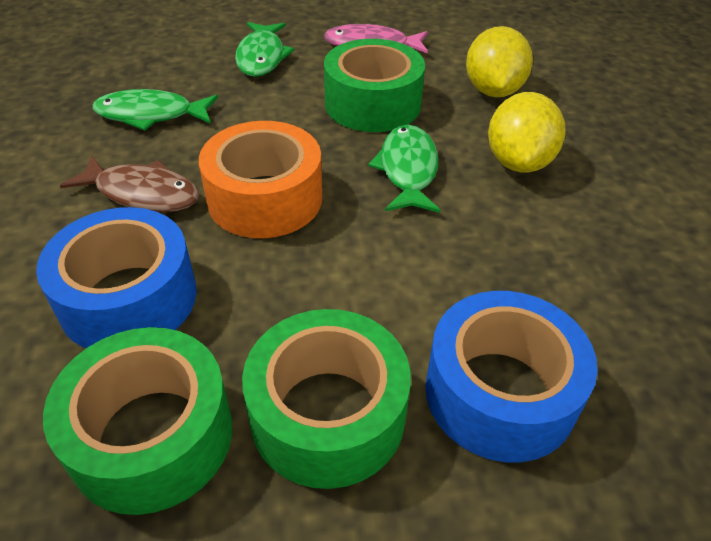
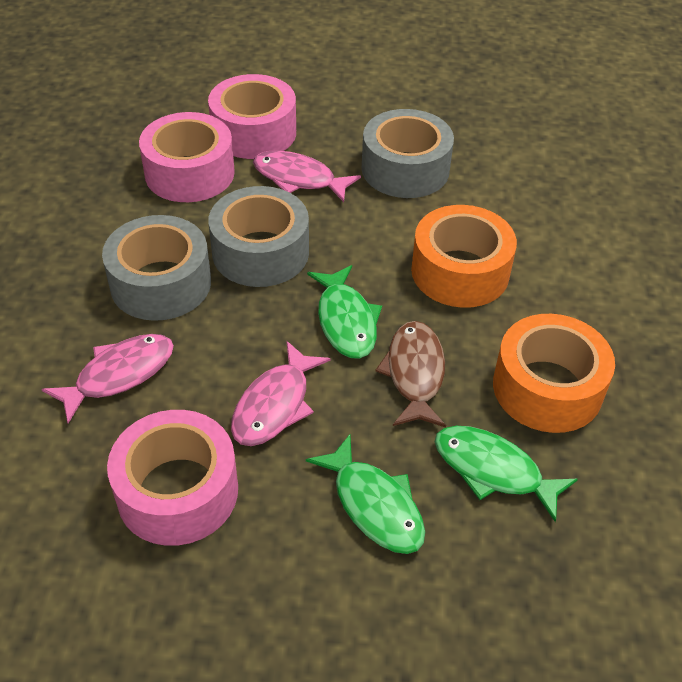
blue tape: 2 -> 0
green tape: 3 -> 0
grey tape: 0 -> 3
orange tape: 1 -> 2
pink fish: 1 -> 3
pink tape: 0 -> 3
yellow lemon: 2 -> 0

